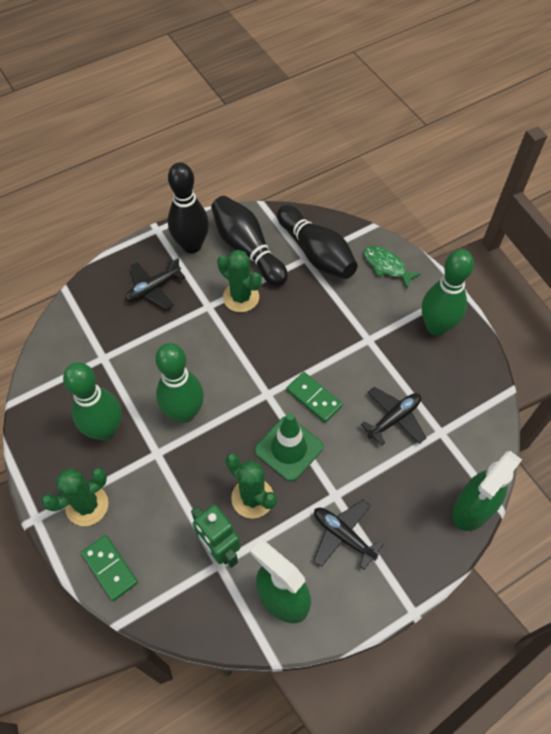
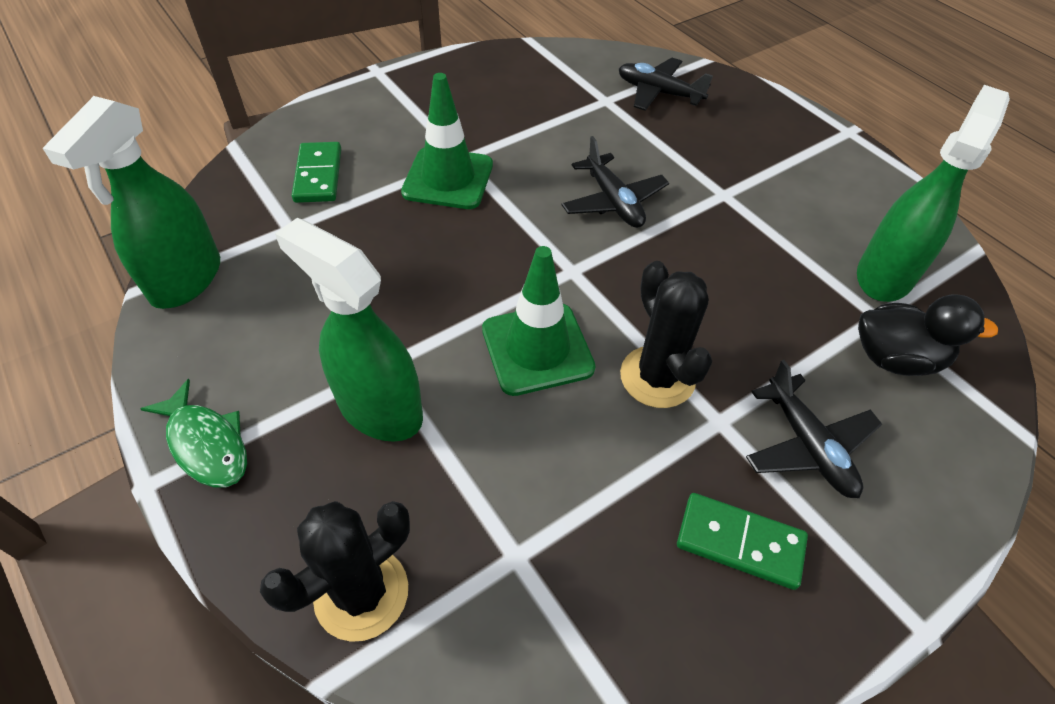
black bowling pin: 3 -> 0
black cactus: 0 -> 2
black duck: 0 -> 1
green bowling pin: 3 -> 0
green cactus: 3 -> 0
green robot: 1 -> 0
green spray bottle: 2 -> 3
green traffic cone: 1 -> 2

